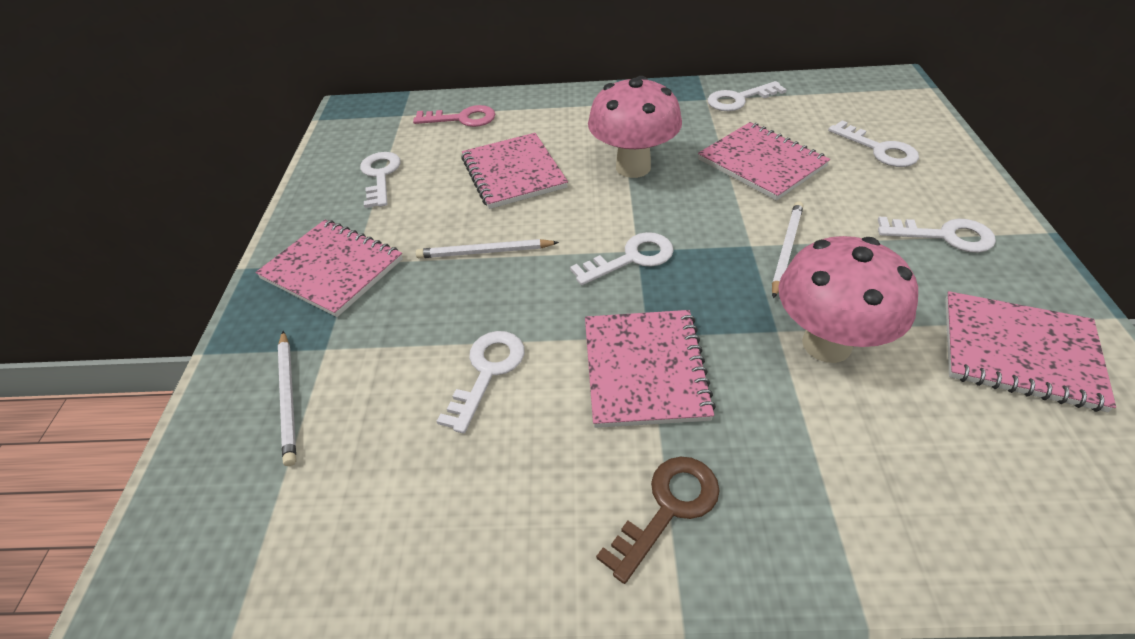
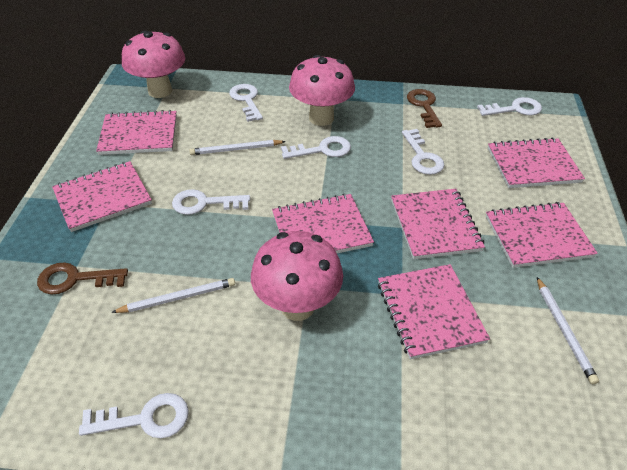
brown key: 1 -> 2
pink key: 1 -> 0
pink mushroom: 2 -> 3
pink notebook: 5 -> 7

